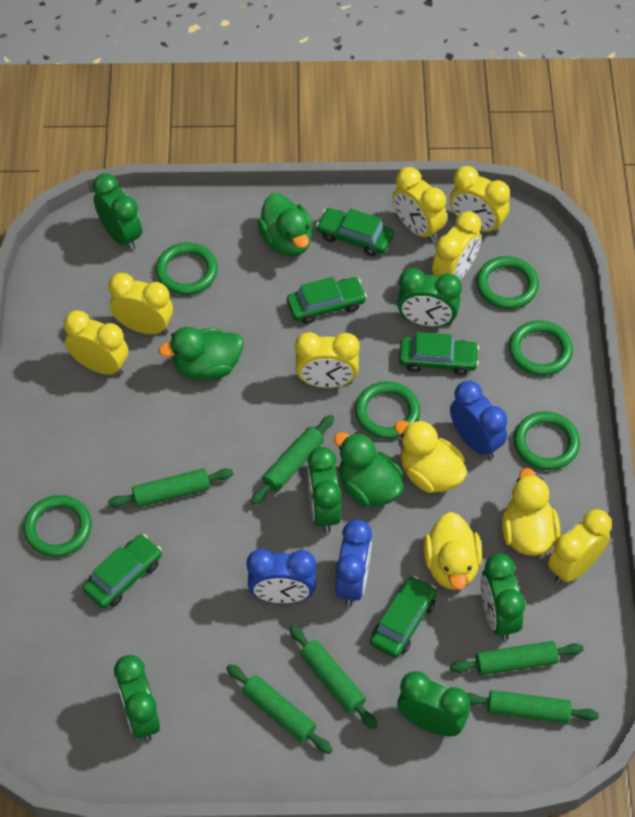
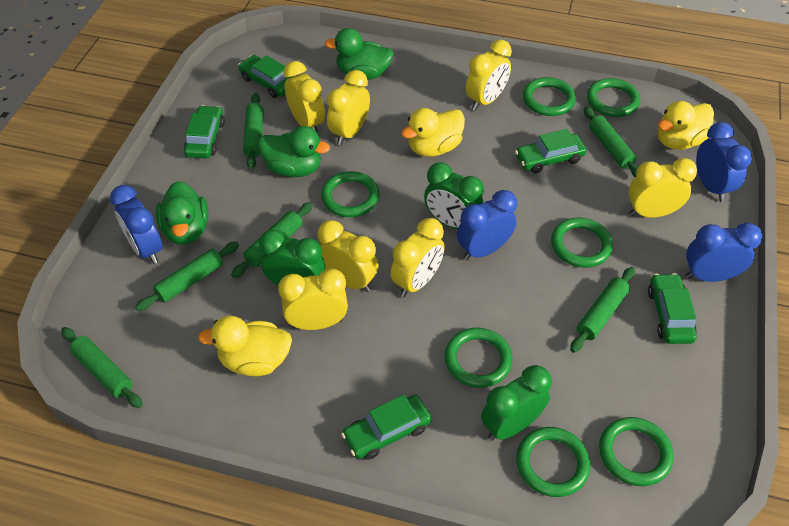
blue clock: 3 -> 4
green clock: 6 -> 3
green ring: 6 -> 7

